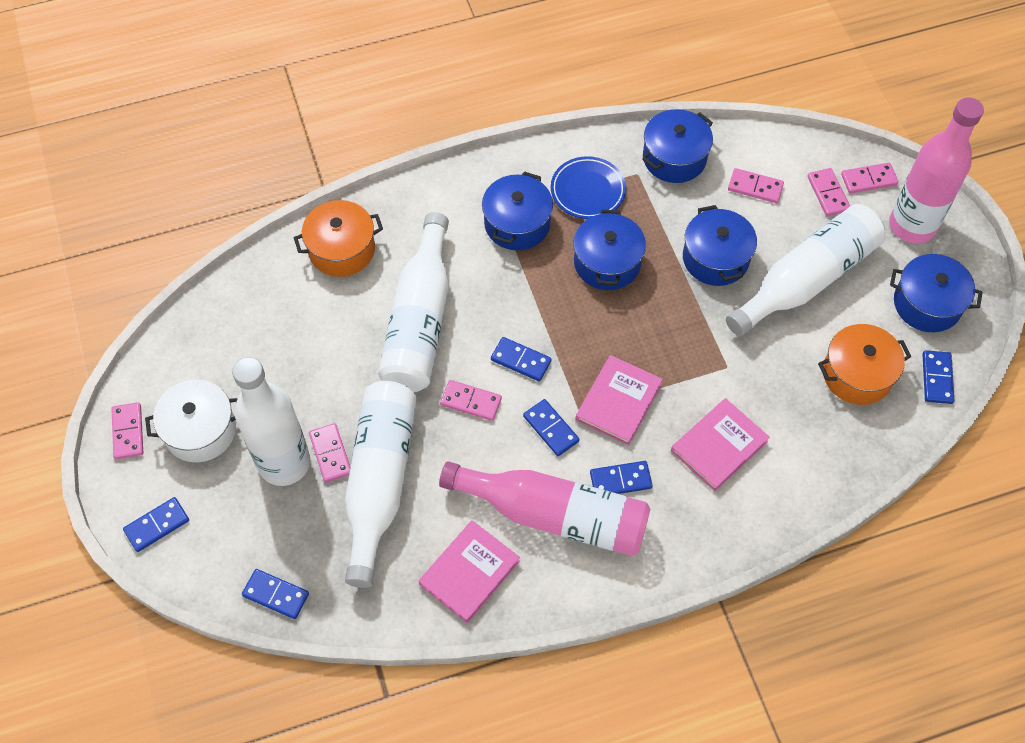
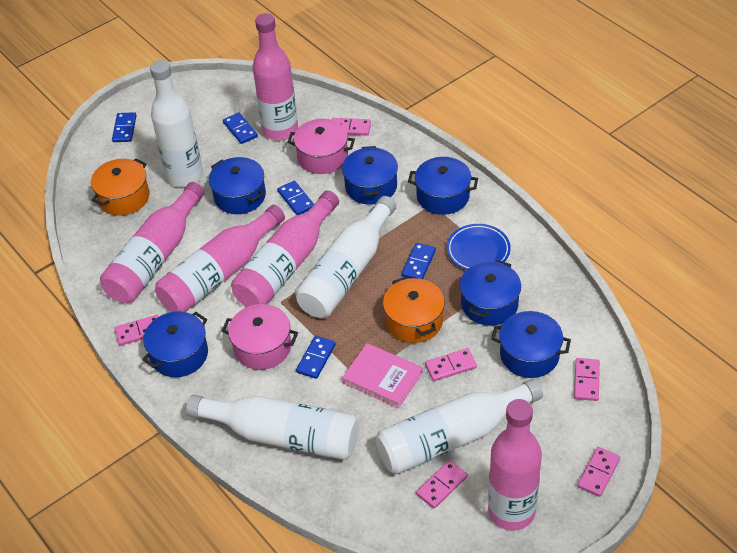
blue domino: 6 -> 5
blue pot: 5 -> 6
pink book: 3 -> 1
pink bottle: 2 -> 5
pink pot: 0 -> 2
white pot: 1 -> 0

